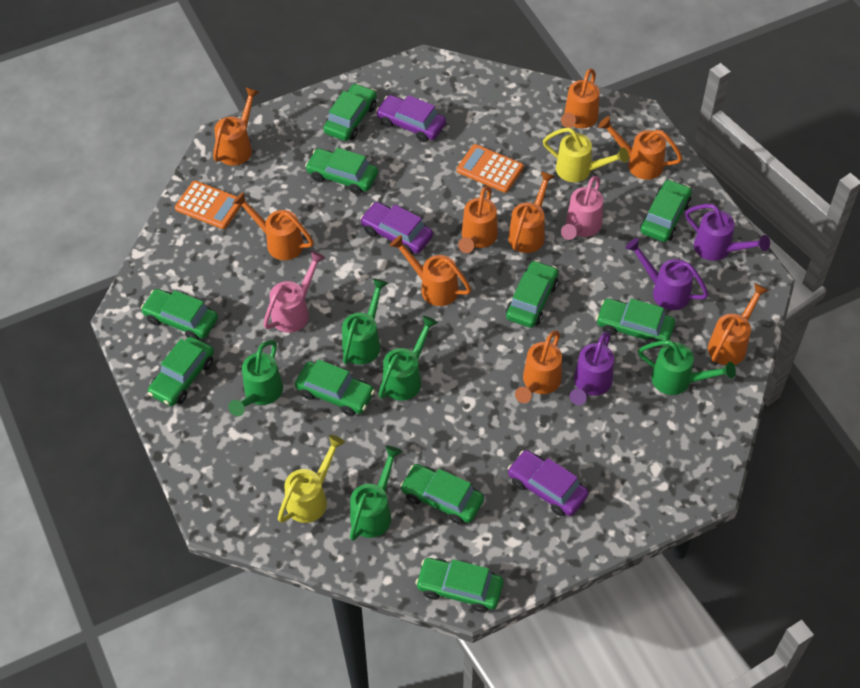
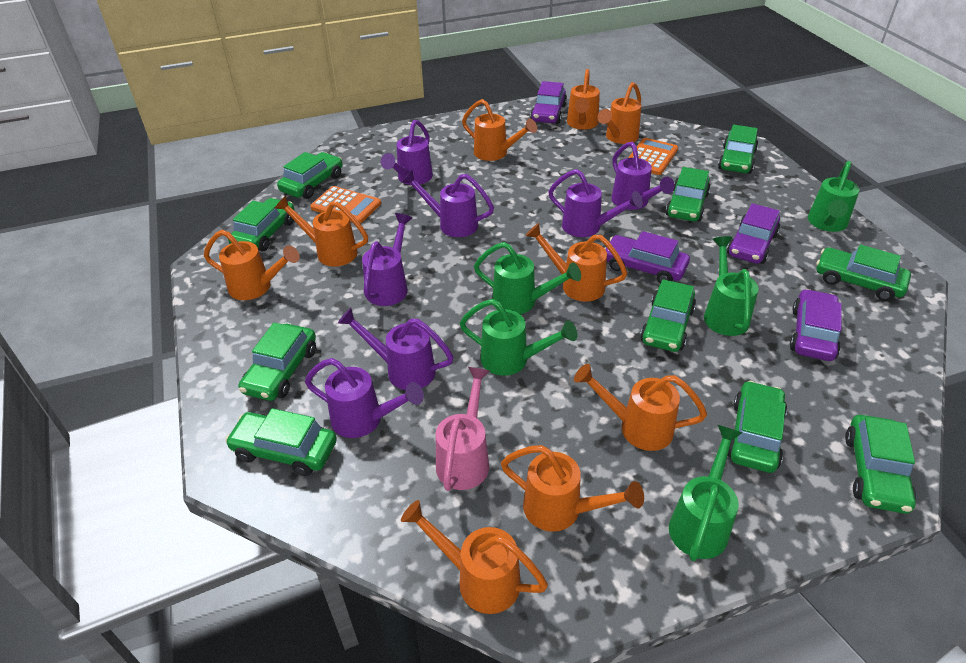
pink watering can: 2 -> 1
purple car: 3 -> 4
purple watering can: 3 -> 7
yellow watering can: 2 -> 0

